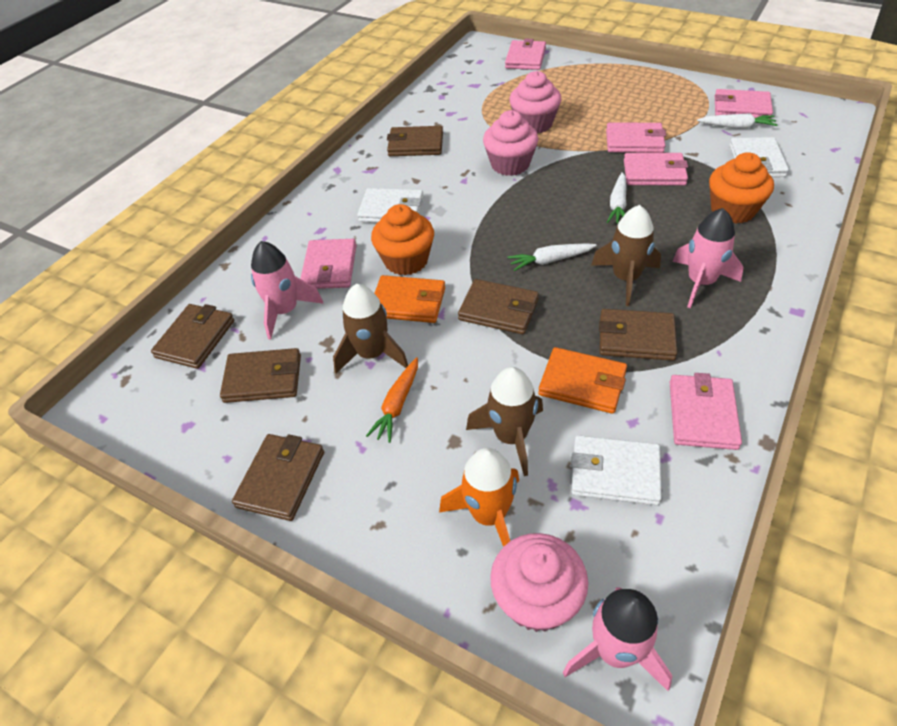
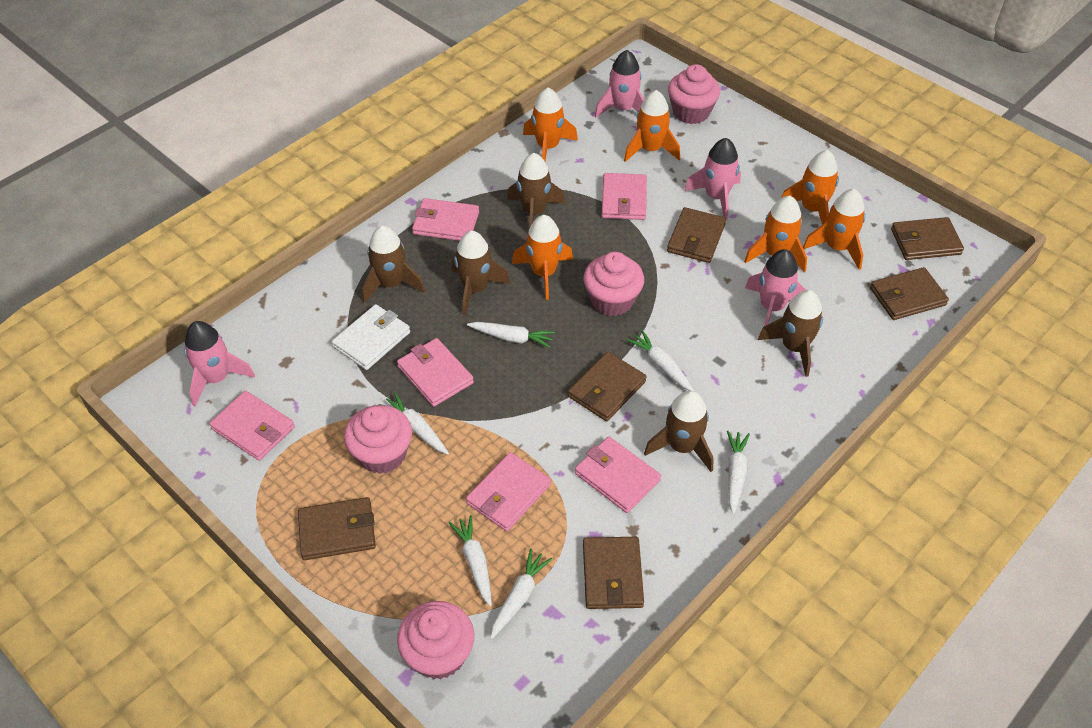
brown rocket: 3 -> 5
orange carrot: 1 -> 0
orange cupcake: 2 -> 0
orange rocket: 1 -> 6
orange wallet: 2 -> 0
pink cupcake: 3 -> 4
pink rocket: 3 -> 4
white carrot: 3 -> 6
white wallet: 3 -> 1

